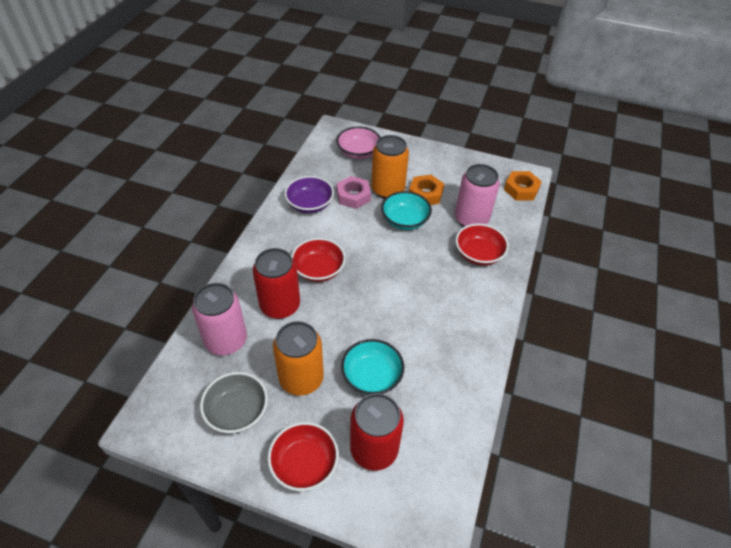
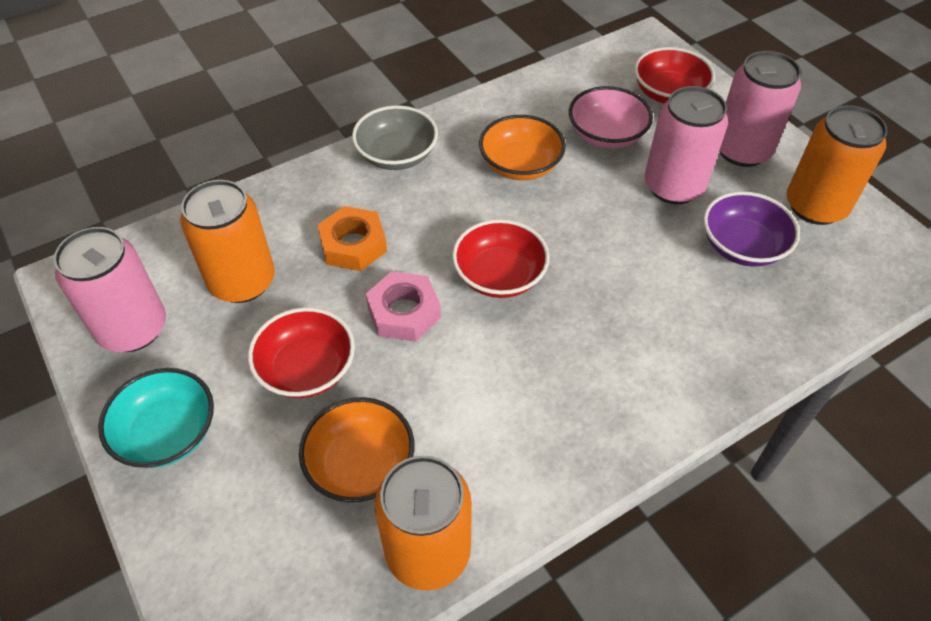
orange bowl: 0 -> 2
orange can: 2 -> 3
orange nut: 2 -> 1
pink can: 2 -> 3
red can: 2 -> 0
turquoise bowl: 2 -> 1

